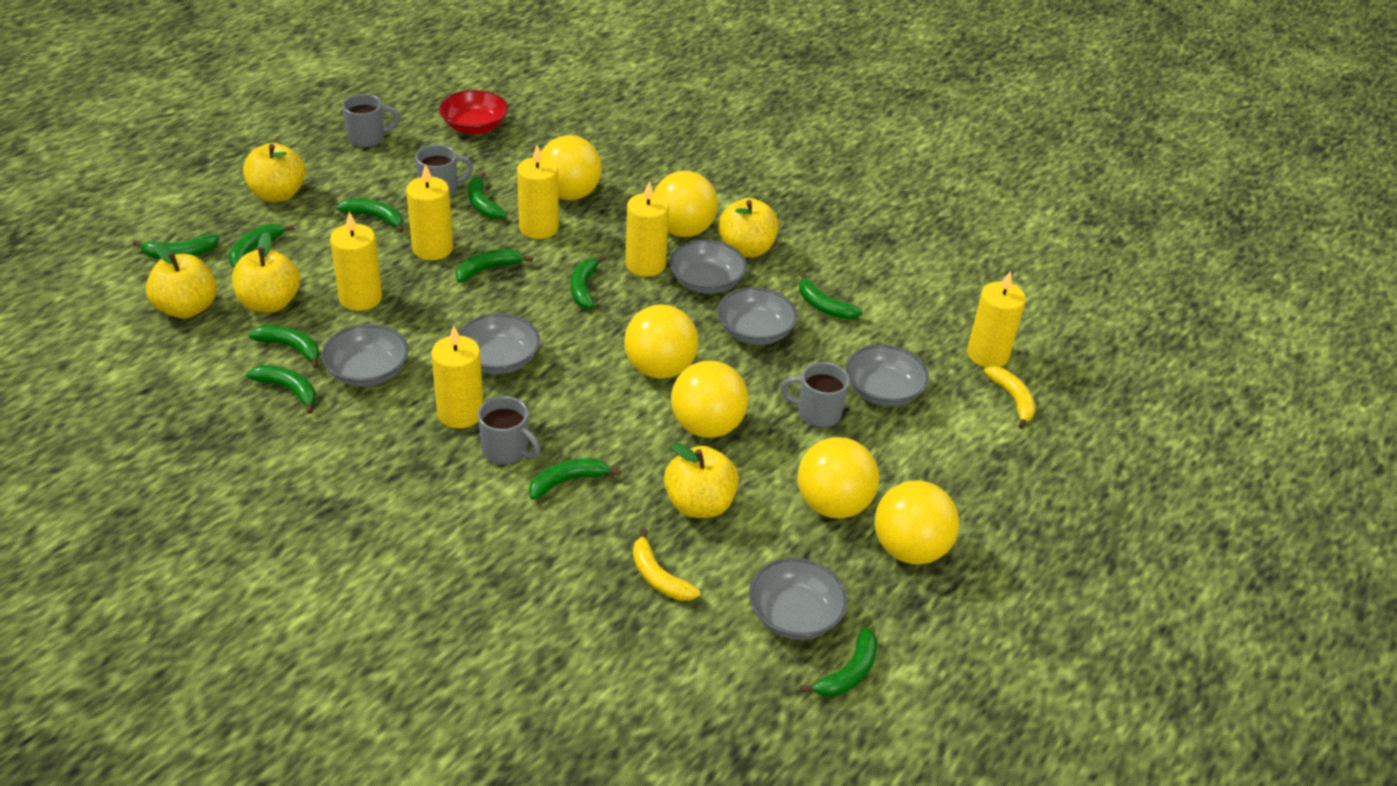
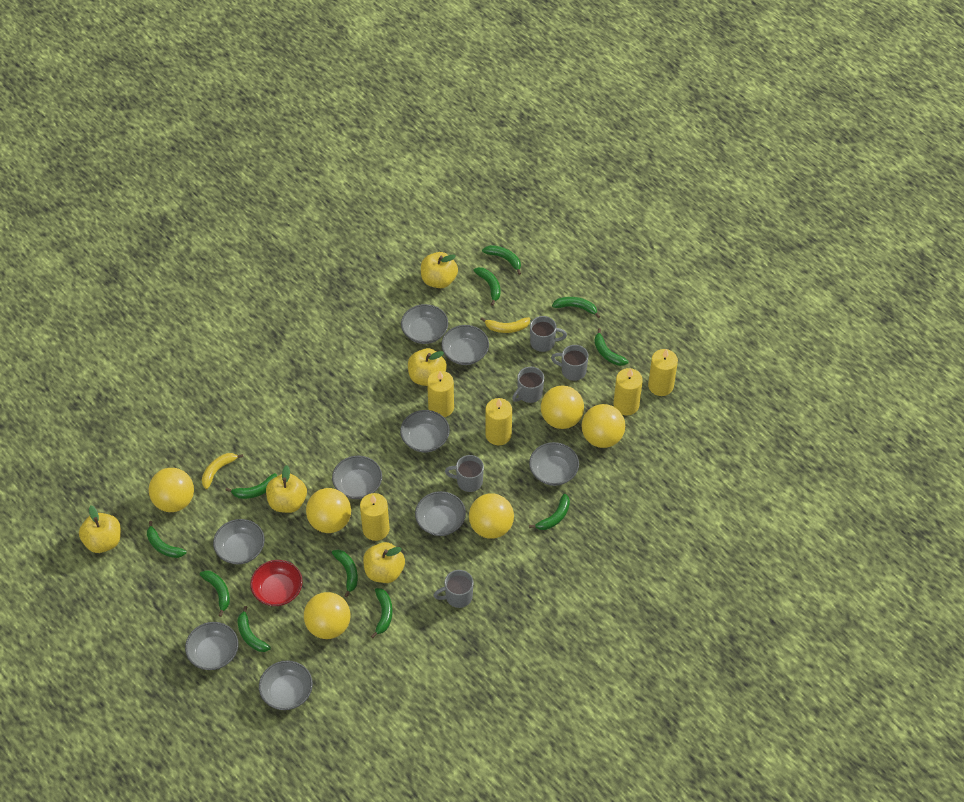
grey bowl: 6 -> 9
grey mug: 4 -> 5
yellow candle: 6 -> 5

